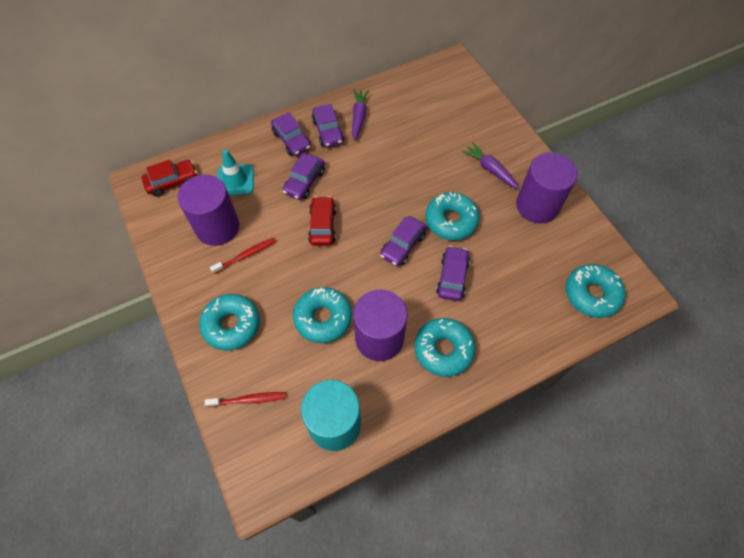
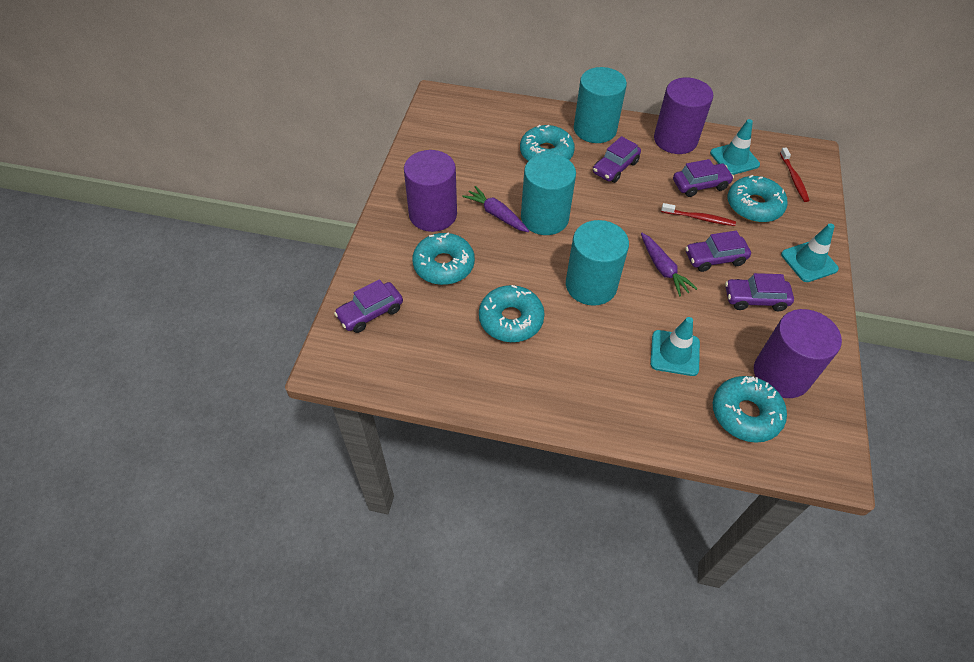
red car: 2 -> 0
turquoise cylinder: 1 -> 3
turquoise traffic cone: 1 -> 3

